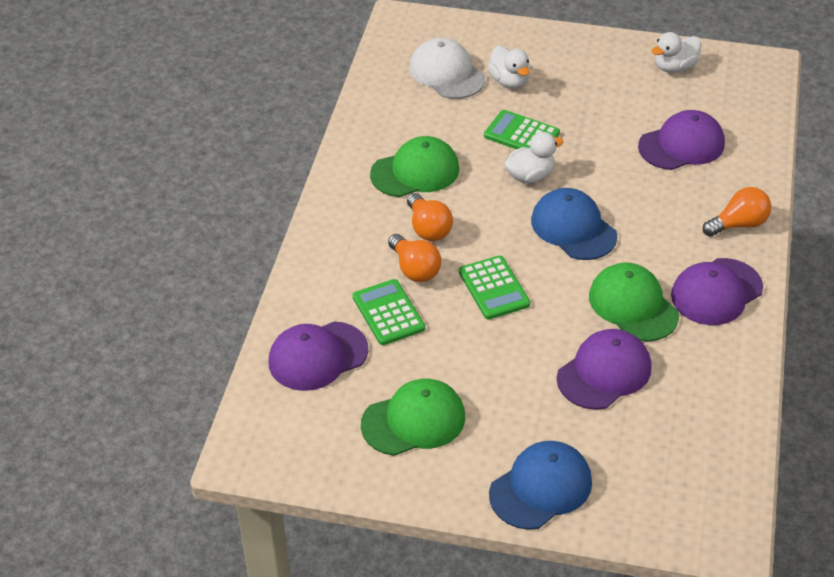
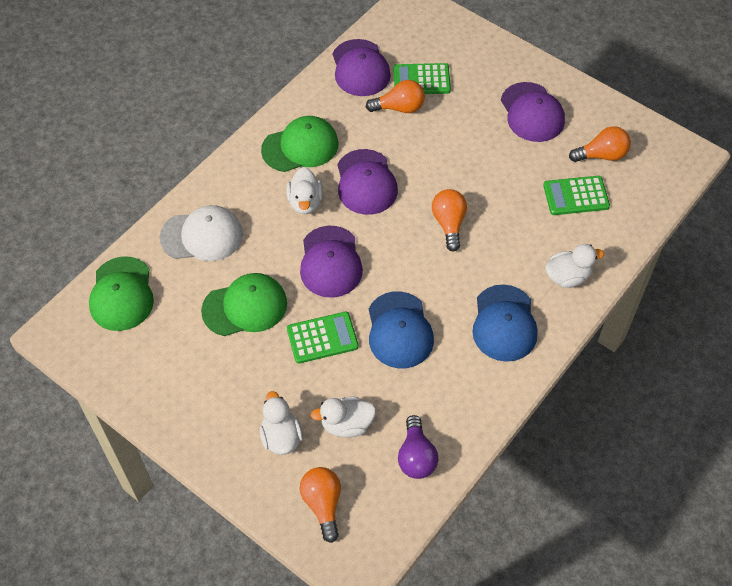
orange light bulb: 3 -> 4
purple light bulb: 0 -> 1
white duck: 3 -> 4

